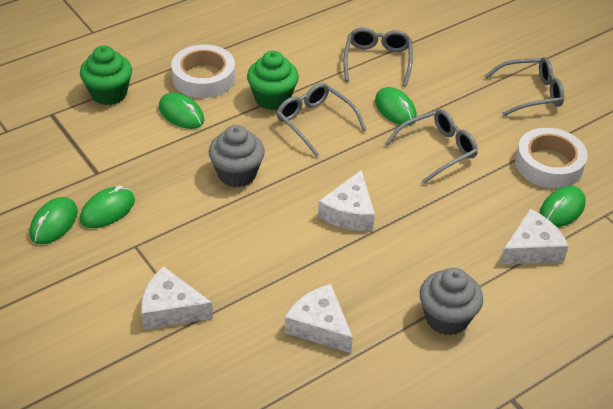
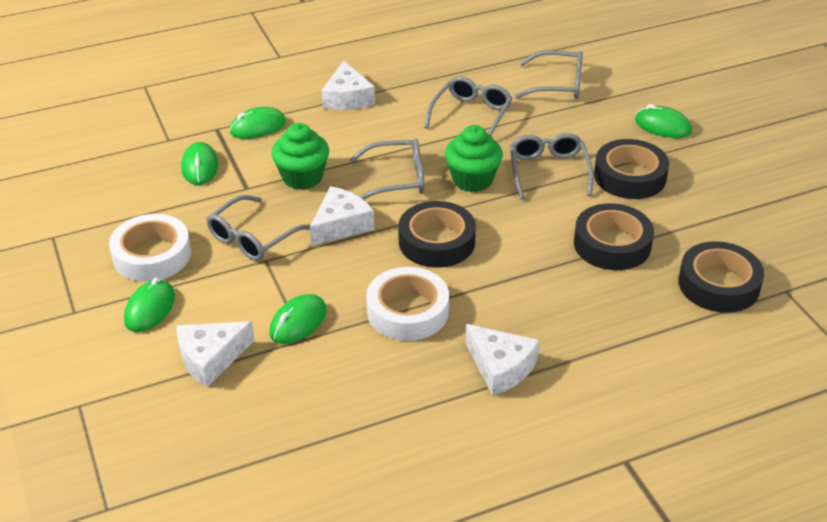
black tape: 0 -> 4
grey cupcake: 2 -> 0
grey glasses: 4 -> 5

